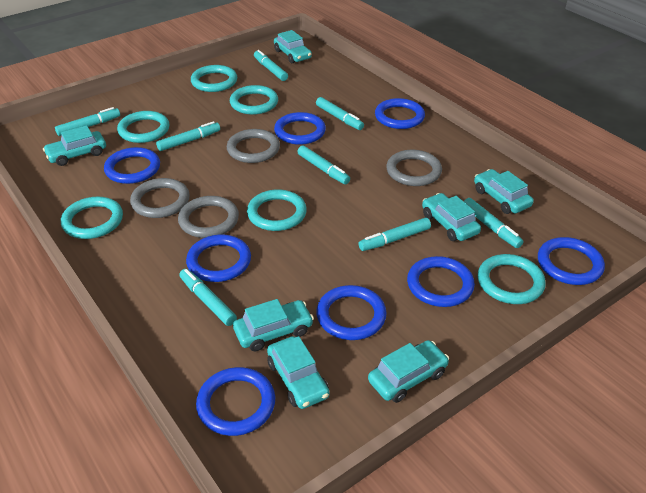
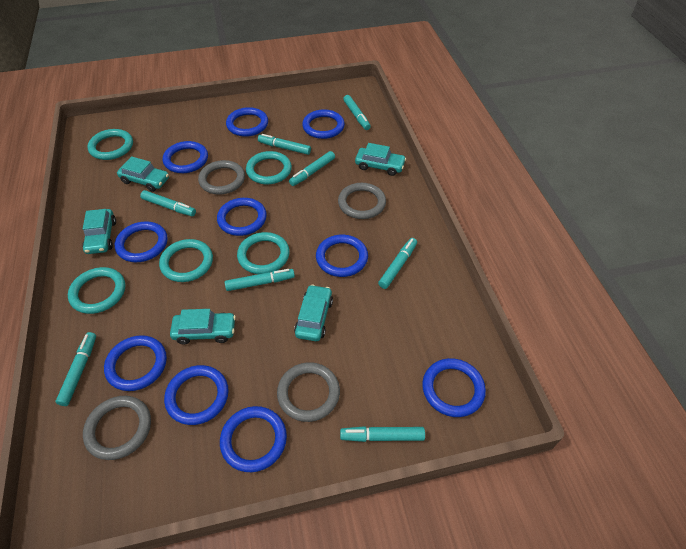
blue ring: 8 -> 10
turquoise car: 7 -> 5
turquoise ring: 6 -> 5

